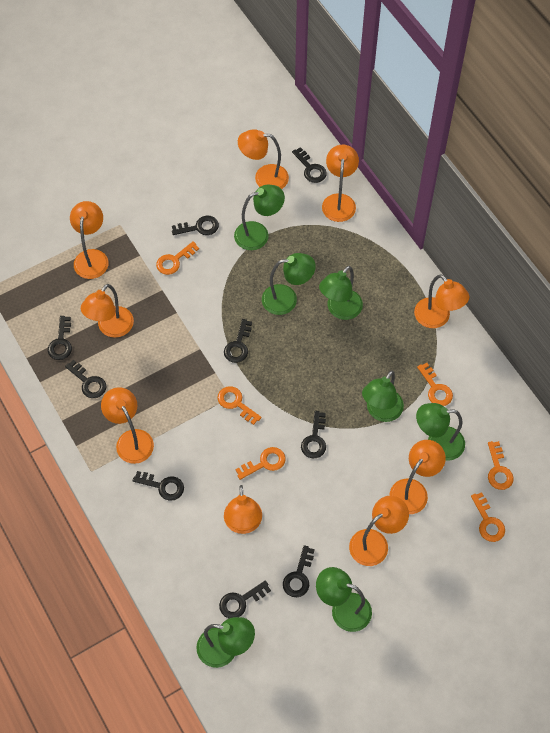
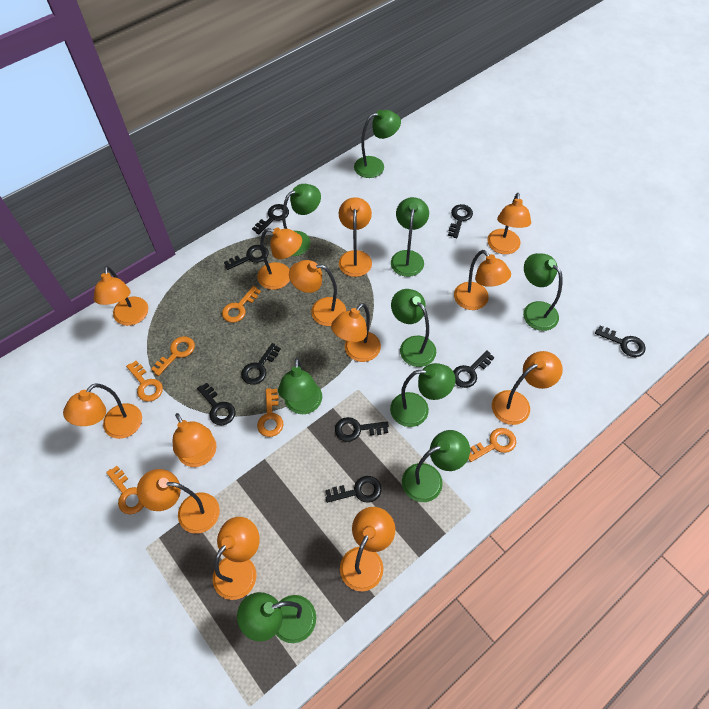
green lamp: 7 -> 9
orange lamp: 9 -> 13

